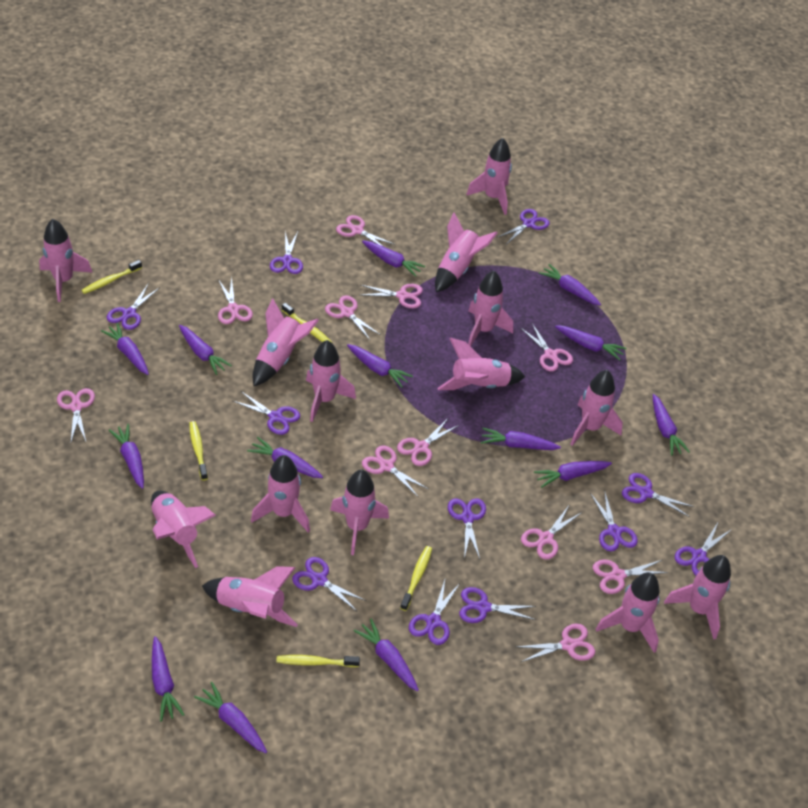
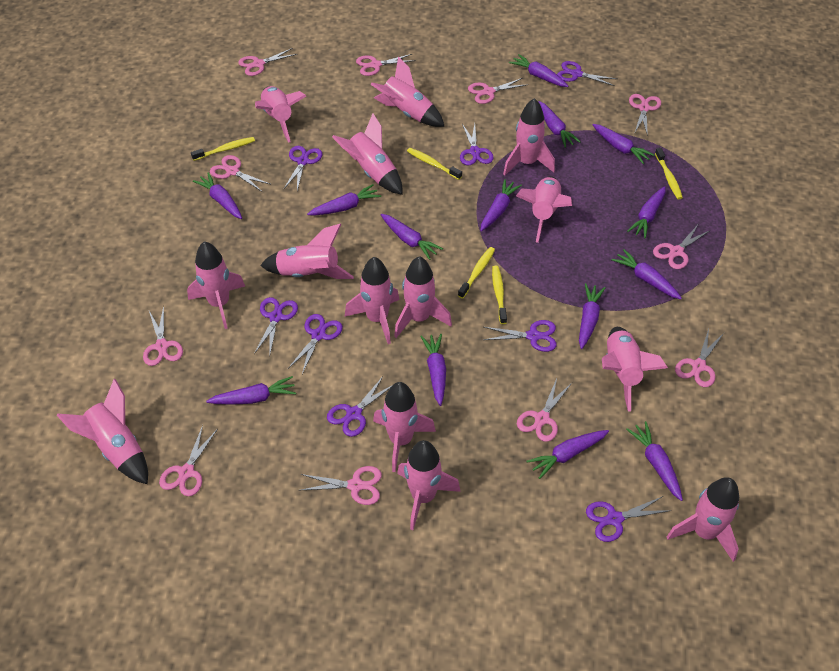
purple scissors: 11 -> 8

